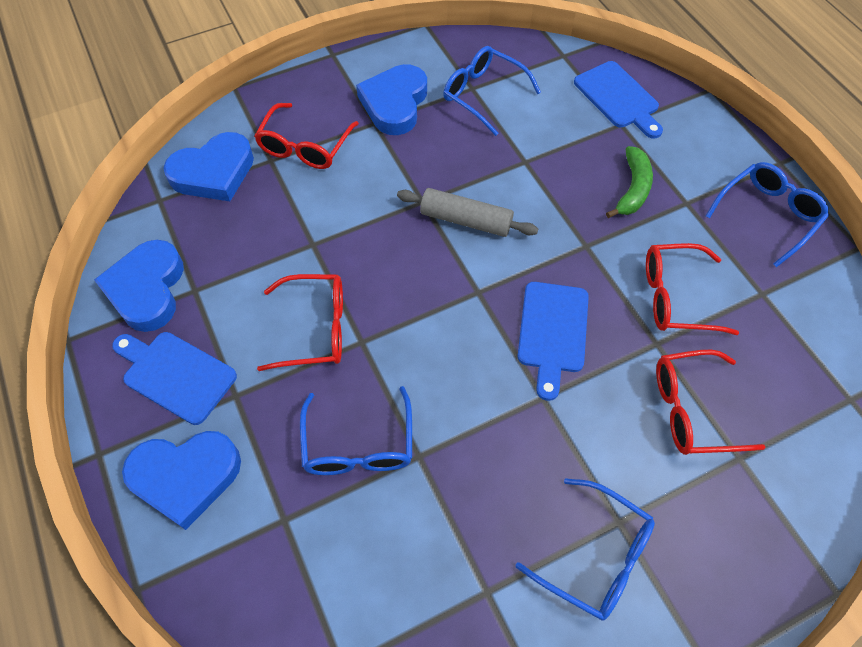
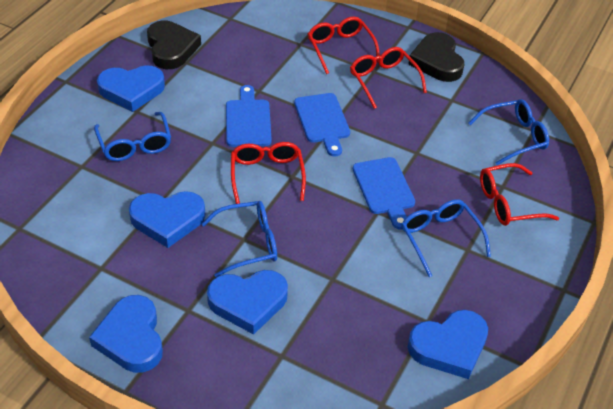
black heart: 0 -> 2
blue heart: 4 -> 5
green banana: 1 -> 0
grey rolling pin: 1 -> 0

